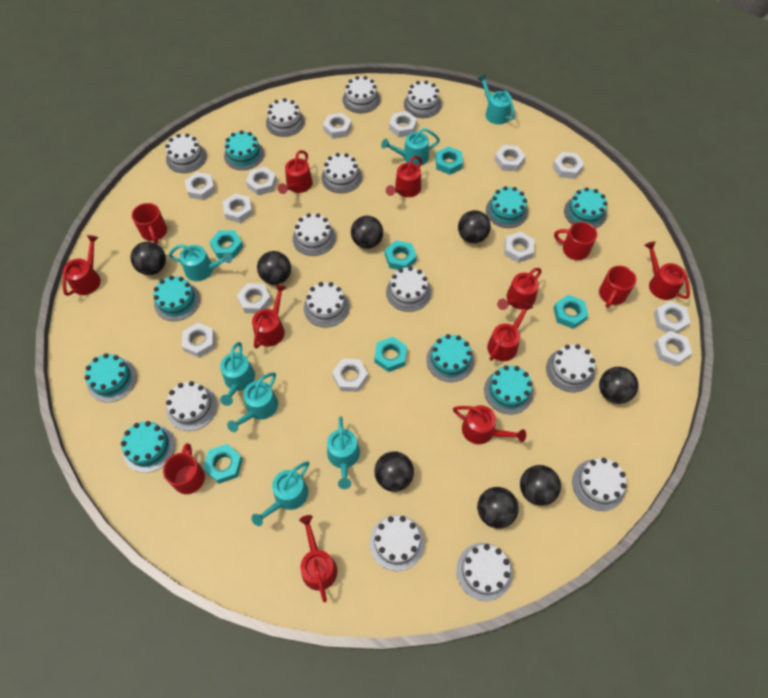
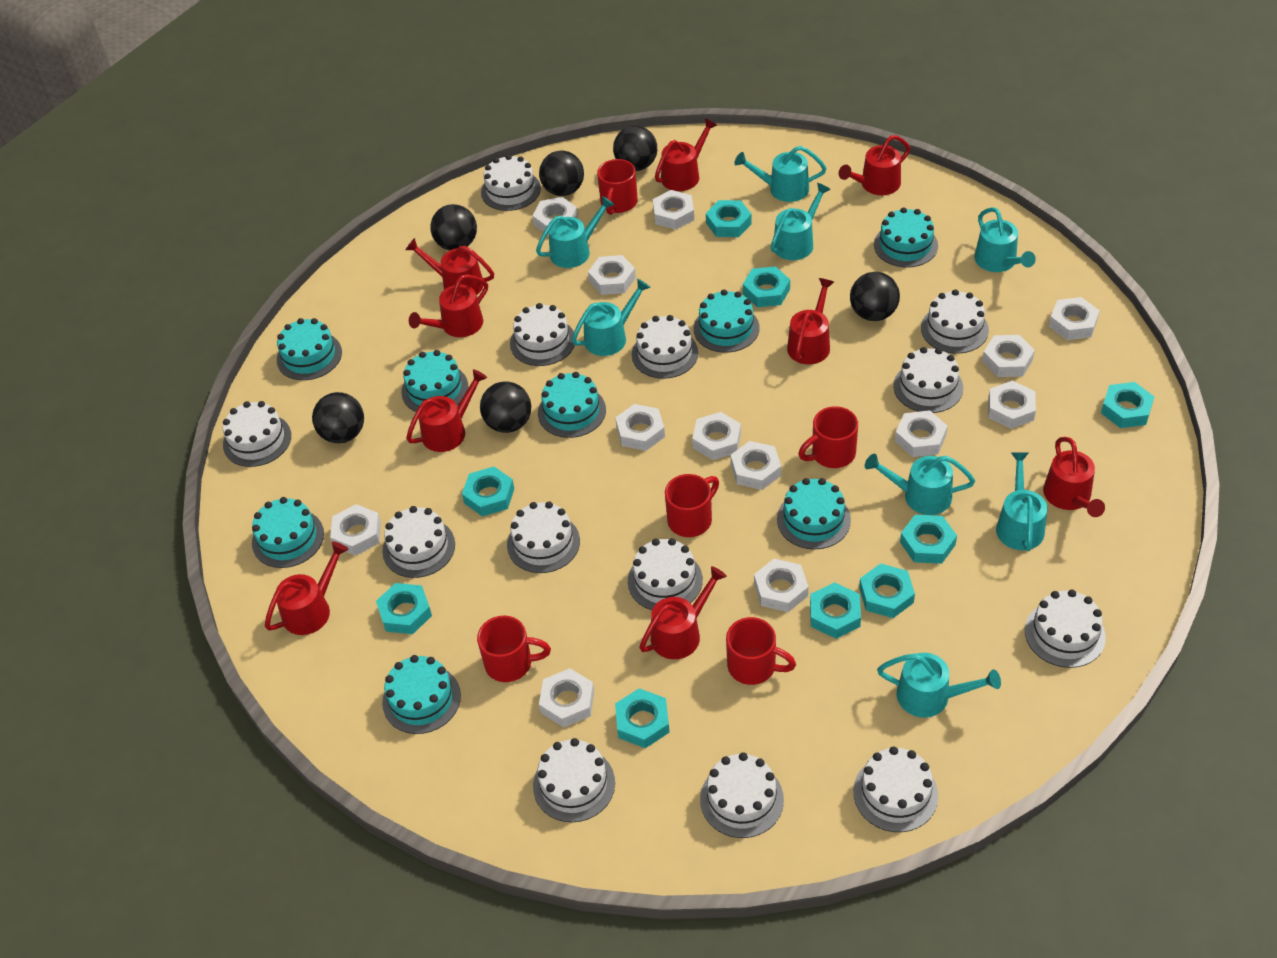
black ball: 8 -> 6
red mug: 4 -> 5
turquoise nut: 6 -> 9
turquoise watering can: 7 -> 8

